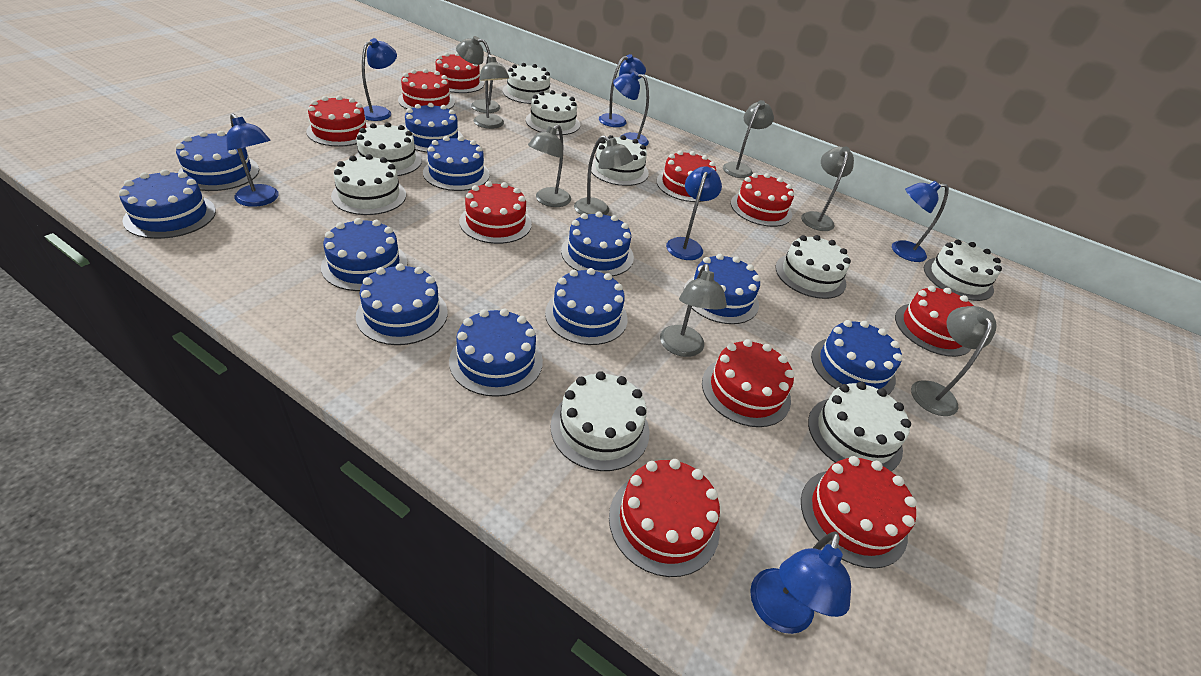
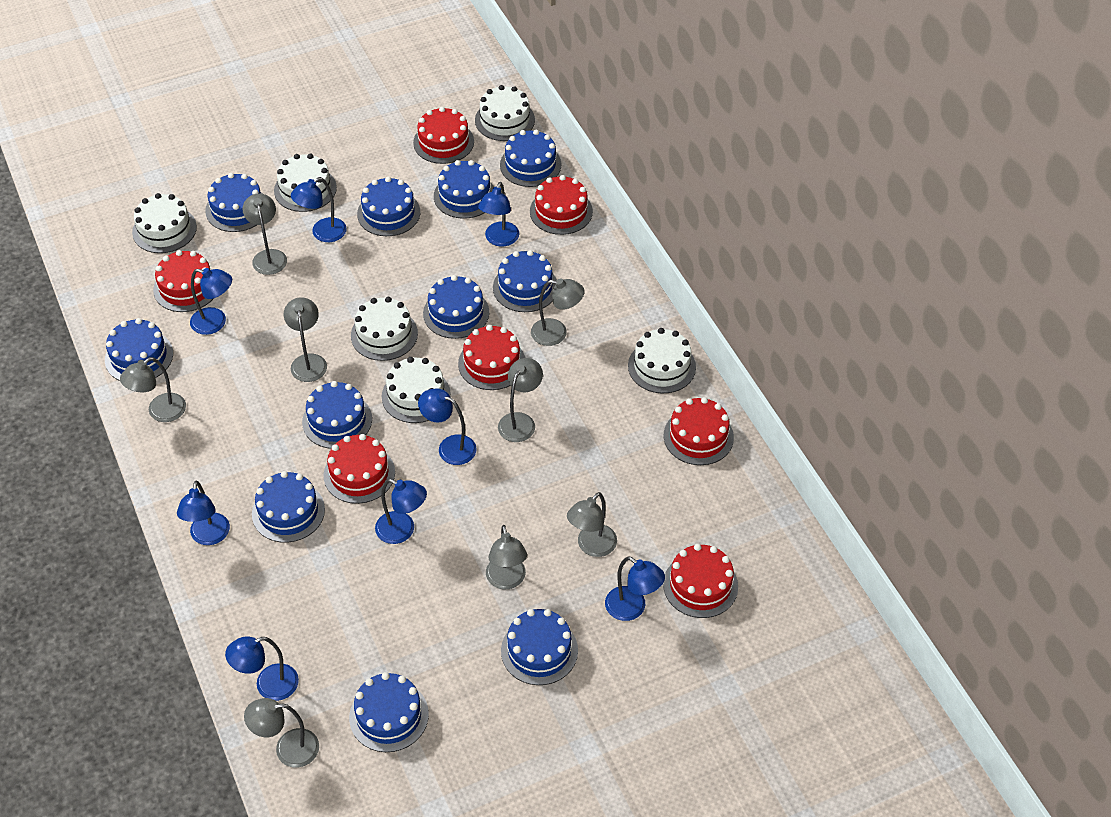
blue lamp: 7 -> 8
red cake: 10 -> 7
white cake: 9 -> 6

